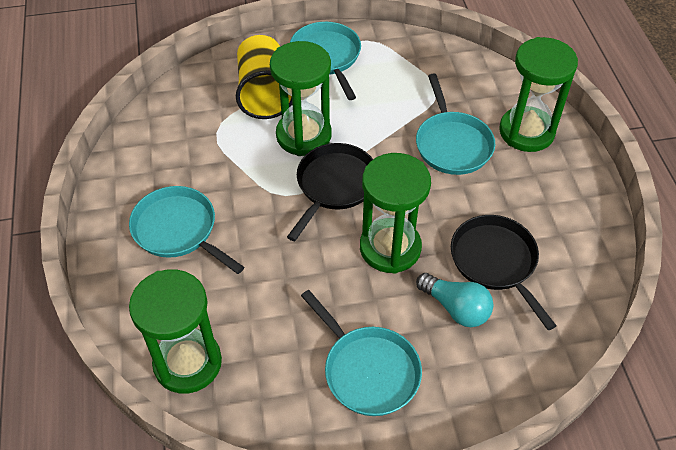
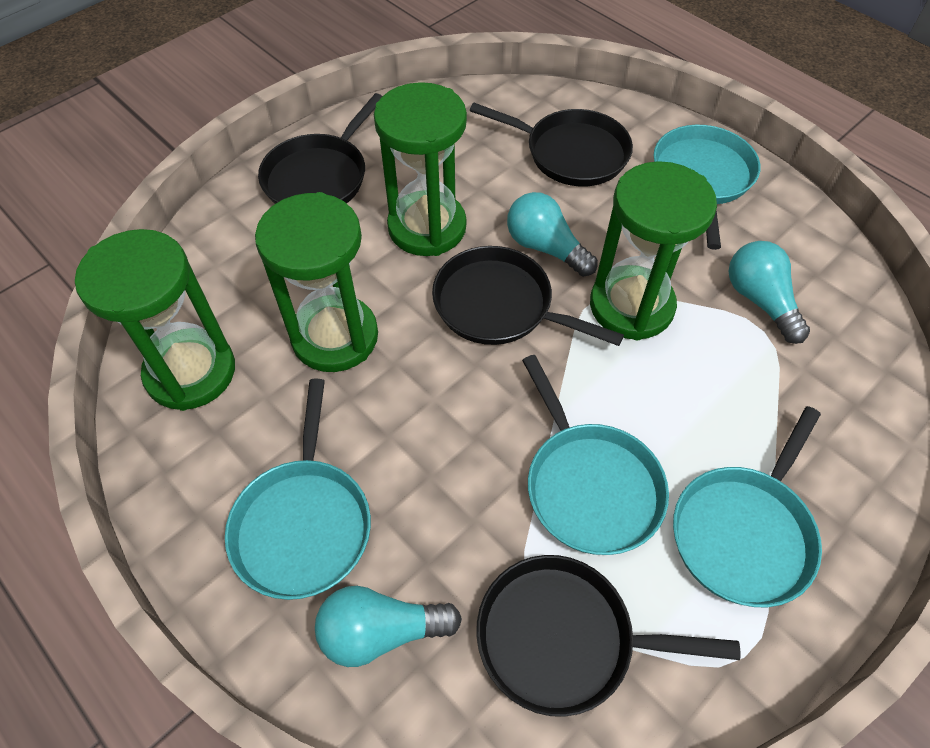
black pan: 2 -> 4
turquoise light bulb: 1 -> 3
yellow cup: 1 -> 0

